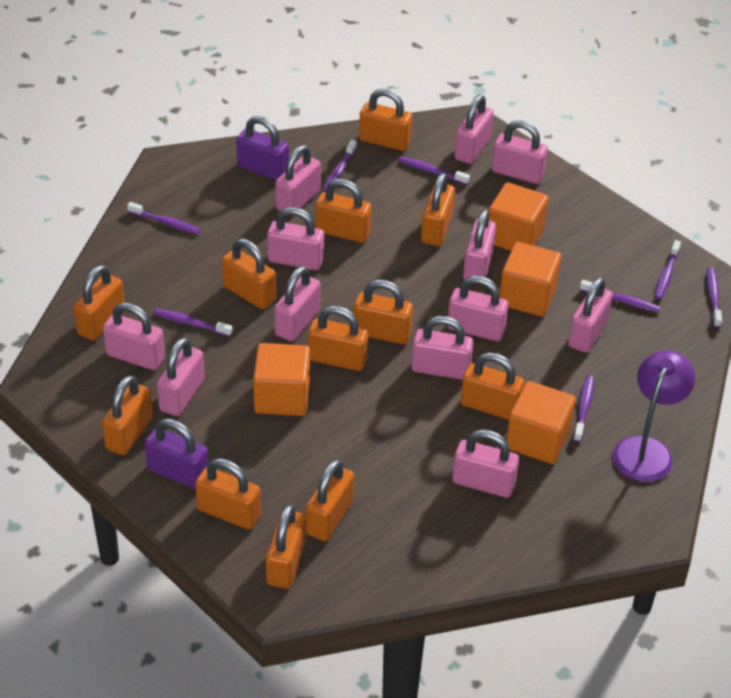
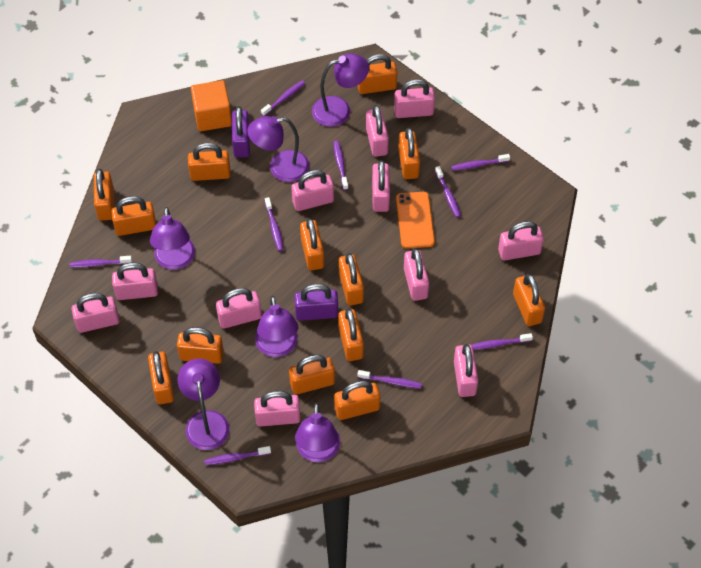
orange cube: 4 -> 1
orange padlock: 12 -> 13
orange phone: 0 -> 1
pink padlock: 12 -> 11
purple lamp: 1 -> 6
purple toothbrush: 8 -> 9

